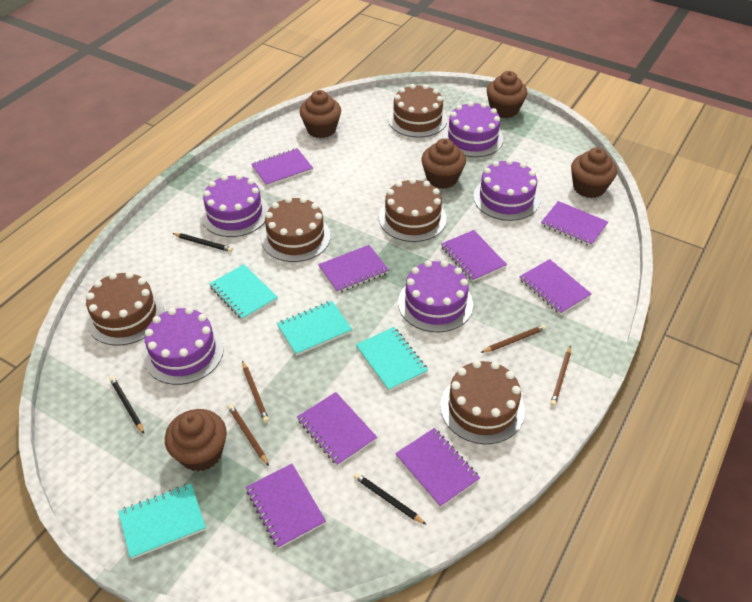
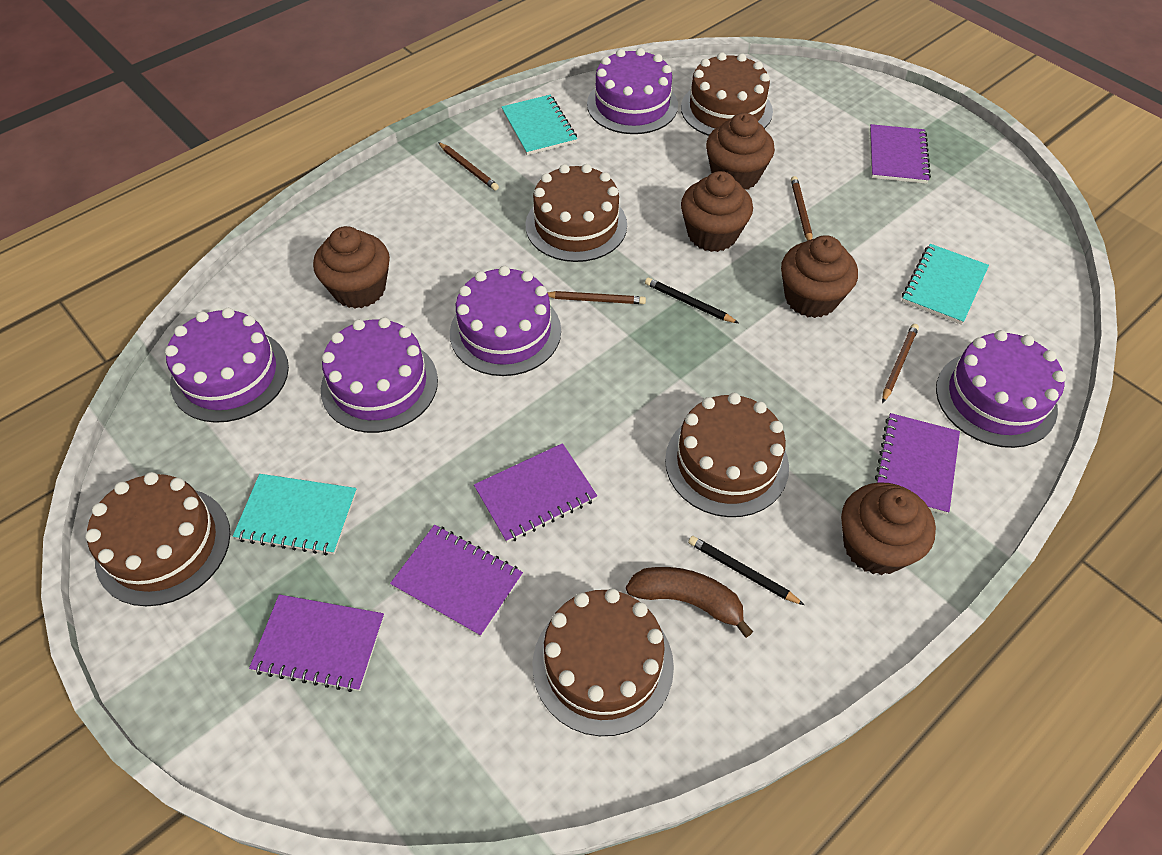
black pencil: 3 -> 2
brown banana: 0 -> 1
purple notebook: 8 -> 5
turquoise notebook: 4 -> 3

